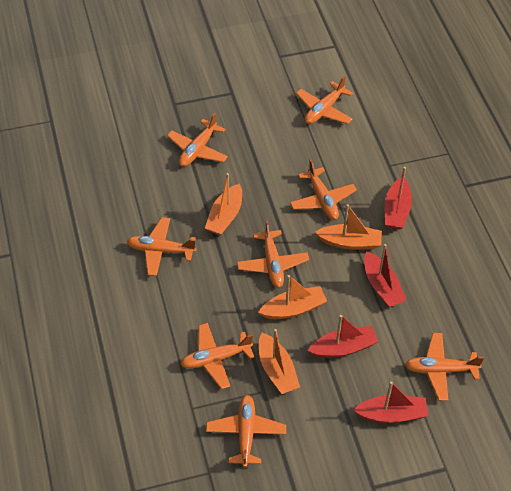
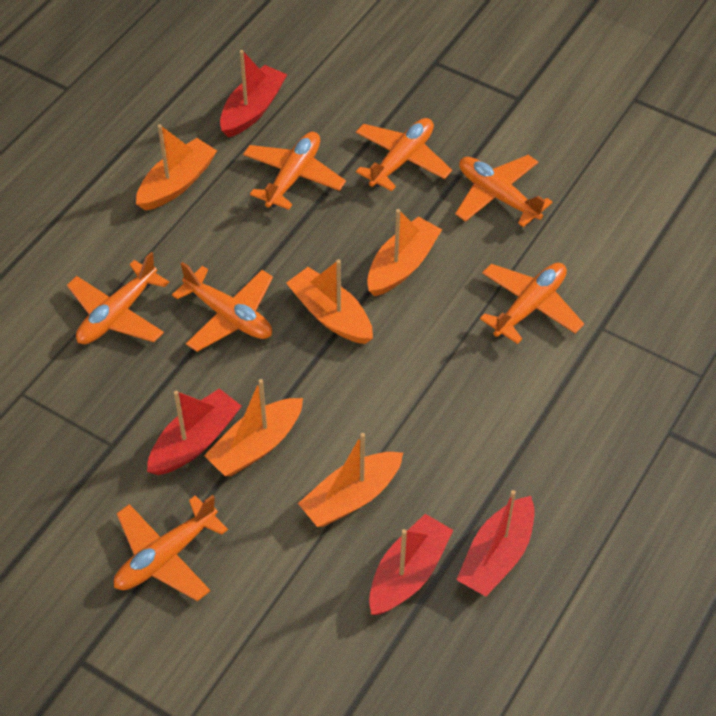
orange boat: 4 -> 5
orange plane: 8 -> 7

